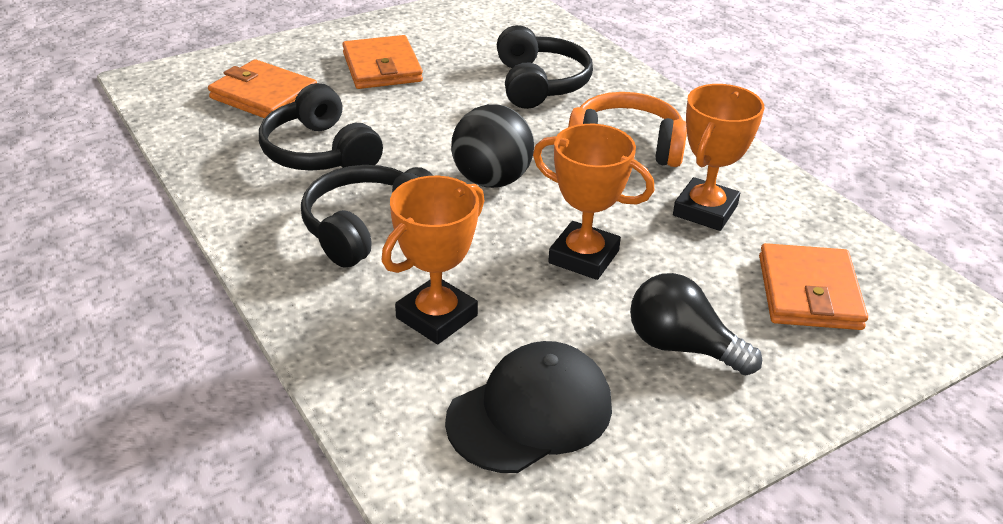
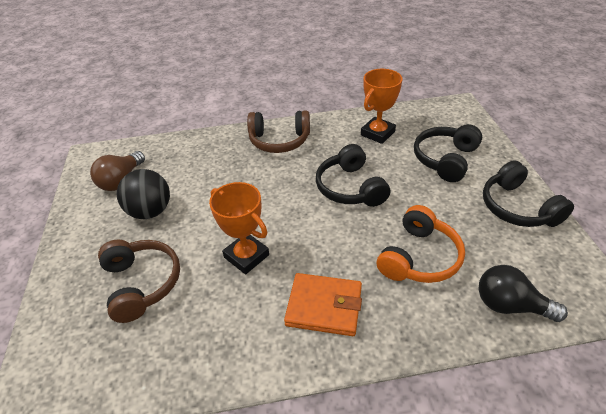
black cap: 1 -> 0
brown headphones: 0 -> 2
brown light bulb: 0 -> 1
orange trophy: 3 -> 2
orange wallet: 3 -> 1

